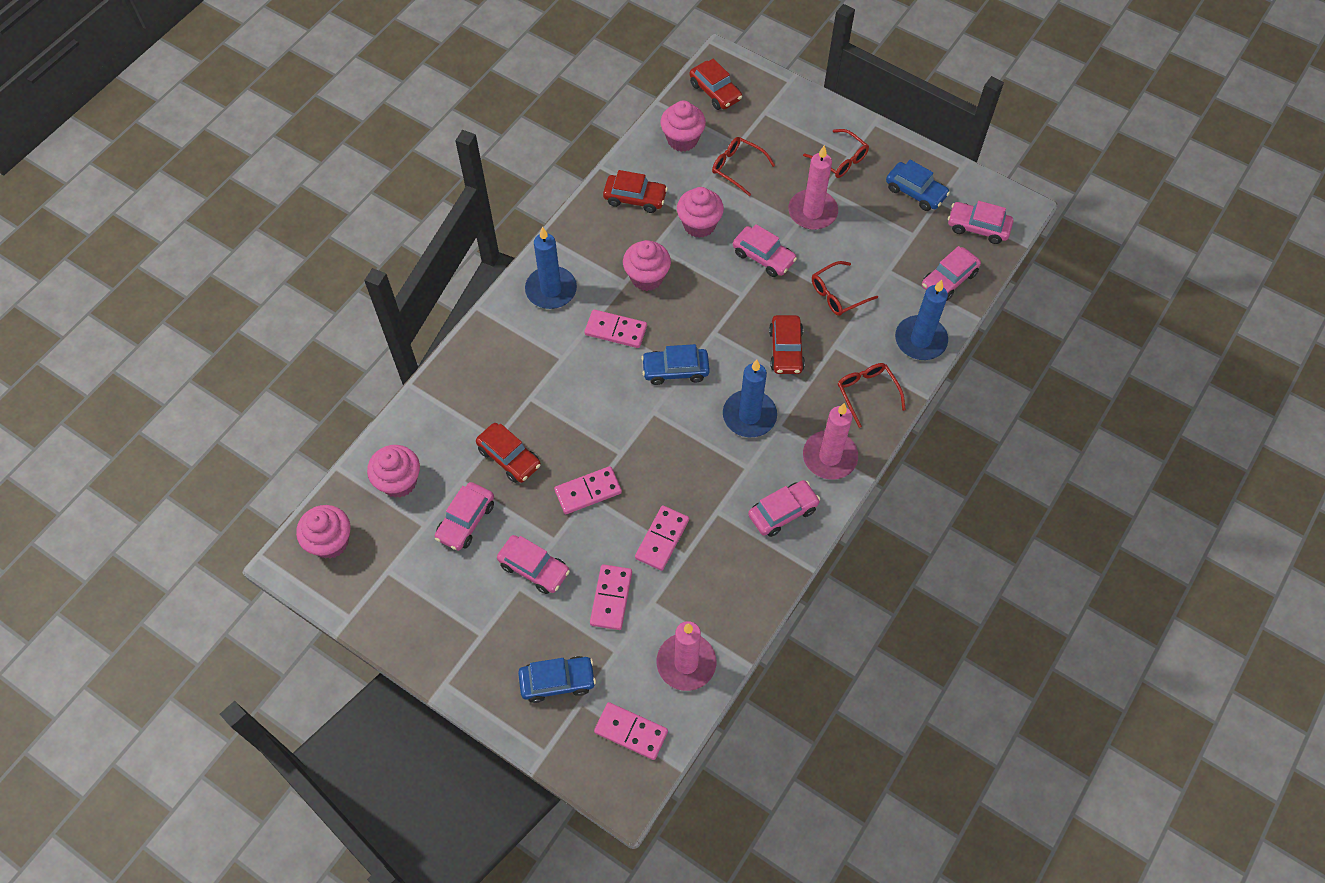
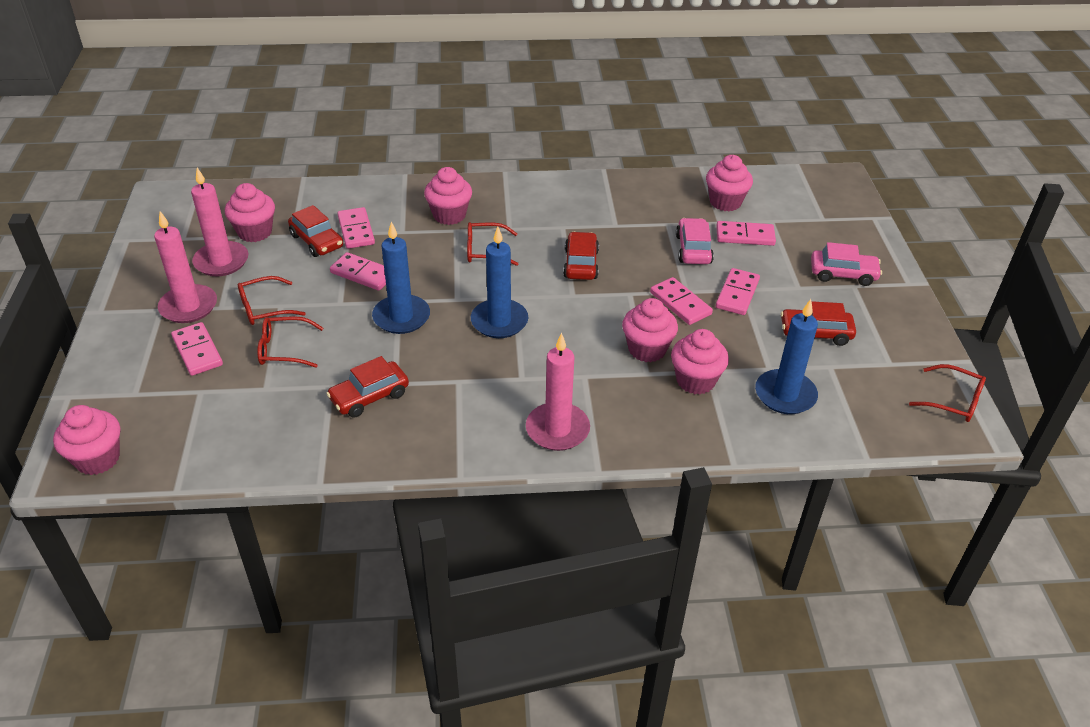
blue car: 3 -> 0
pink car: 6 -> 2
pink cupcake: 5 -> 6
pink domino: 5 -> 6

